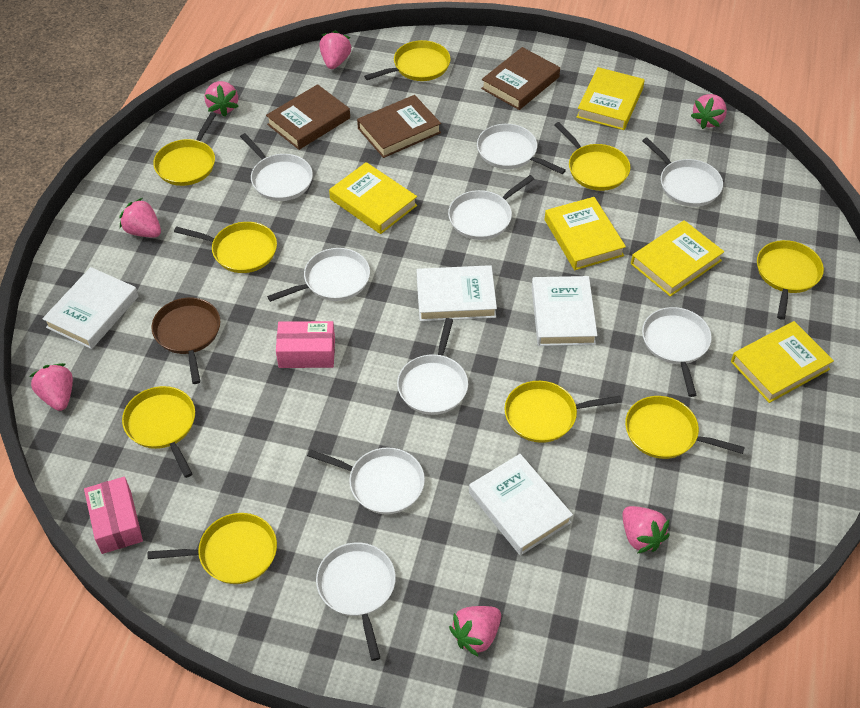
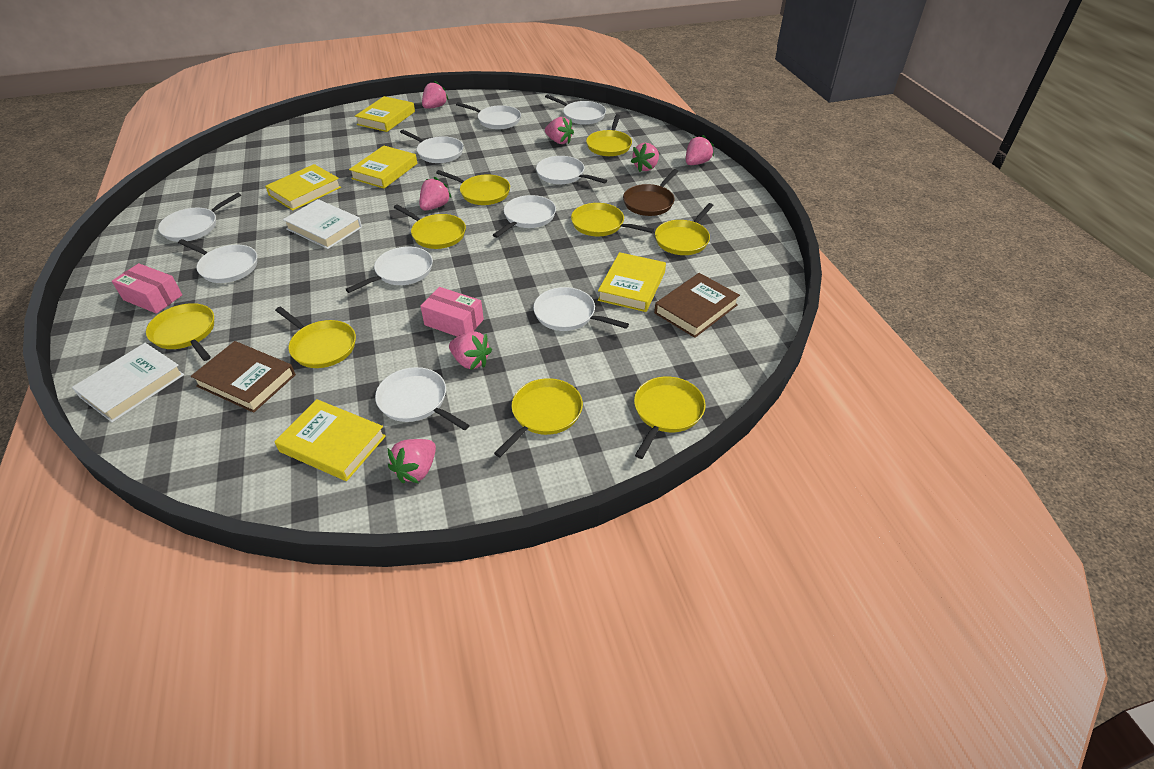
brown book: 3 -> 2
white book: 4 -> 2
white pan: 9 -> 10

